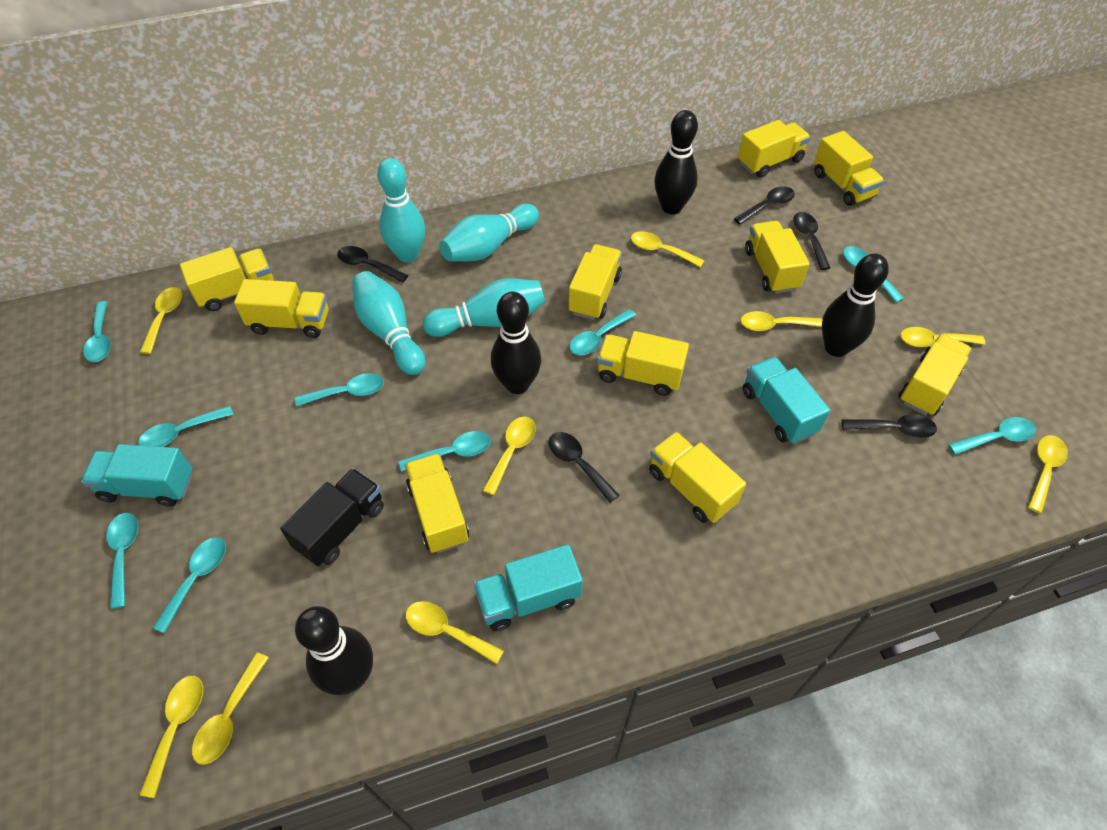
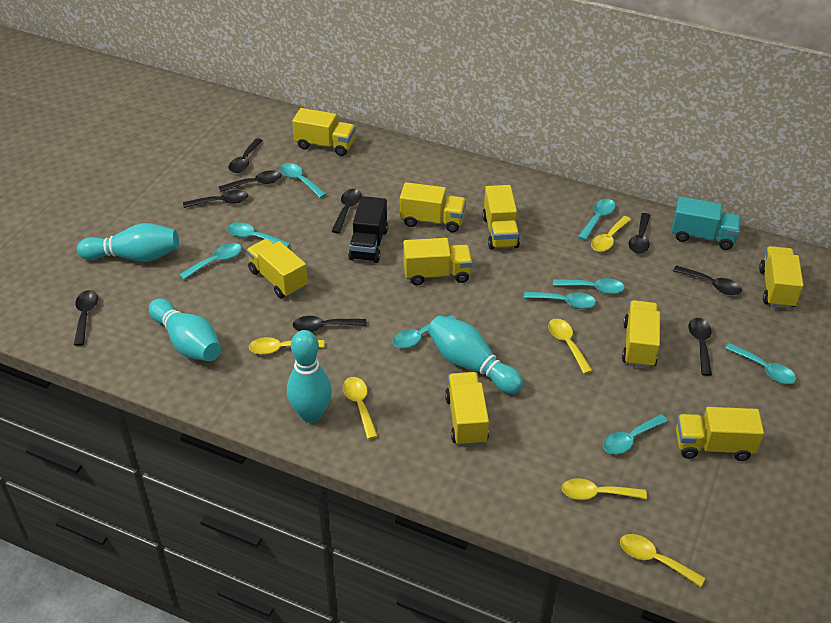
black bowling pin: 4 -> 0
black spoon: 5 -> 9
turquoise truck: 3 -> 1
yellow spoon: 9 -> 6
yellow truck: 10 -> 9

